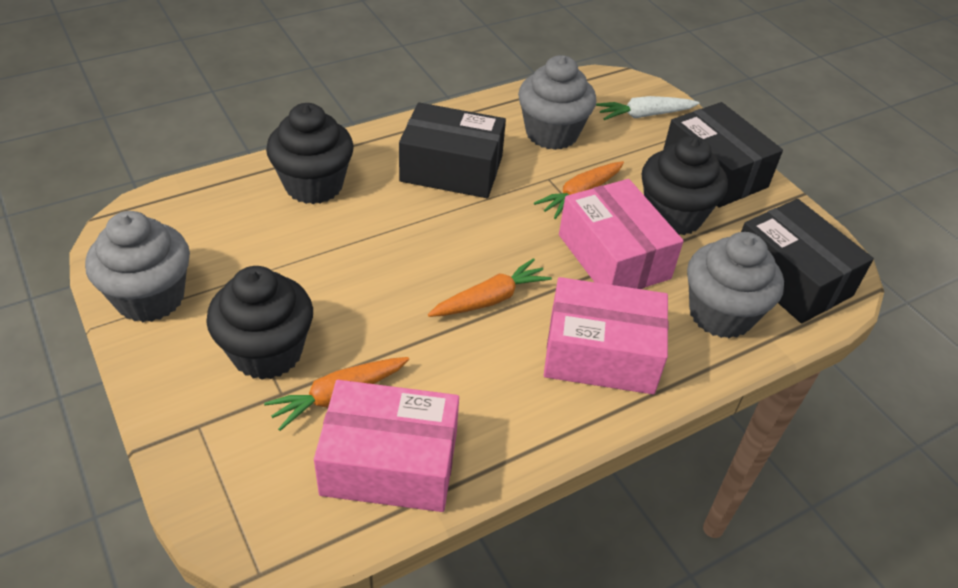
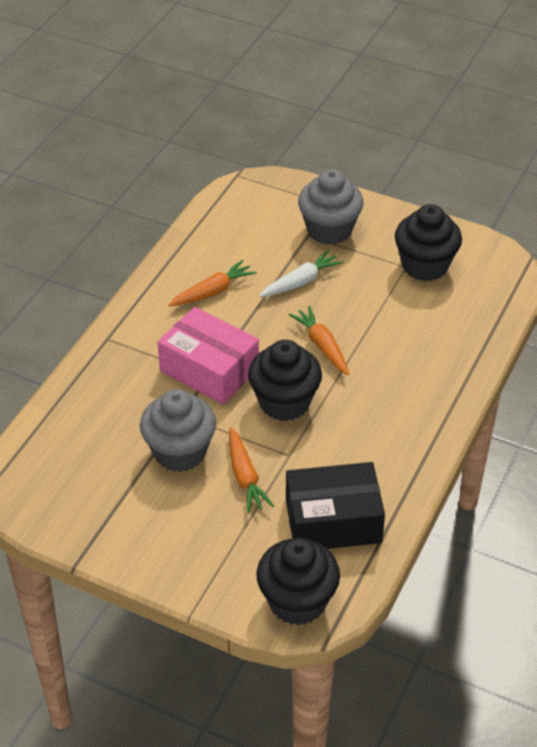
black box: 3 -> 1
grey cupcake: 3 -> 2
pink box: 3 -> 1

